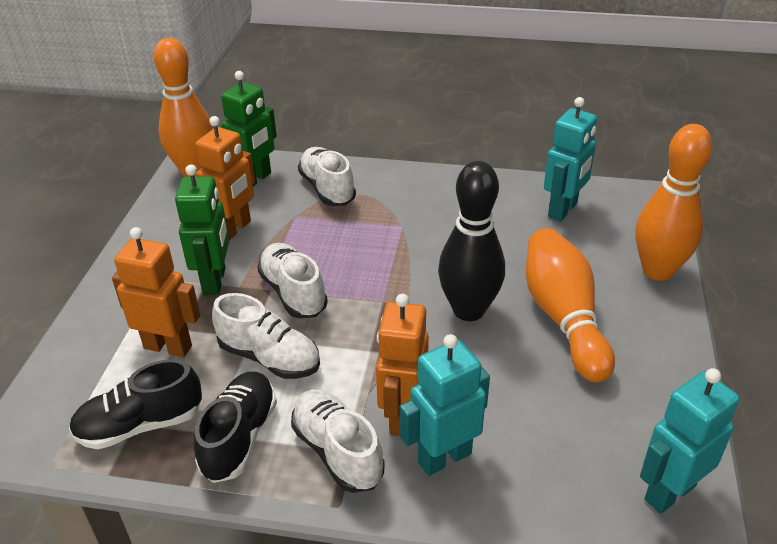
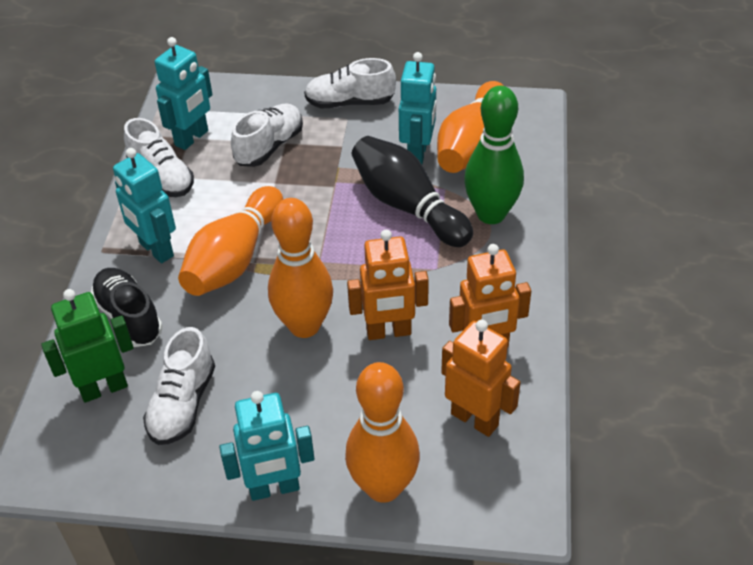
black shoe: 2 -> 1
green bowling pin: 0 -> 1
green robot: 2 -> 1
orange bowling pin: 3 -> 4
turquoise robot: 3 -> 4

